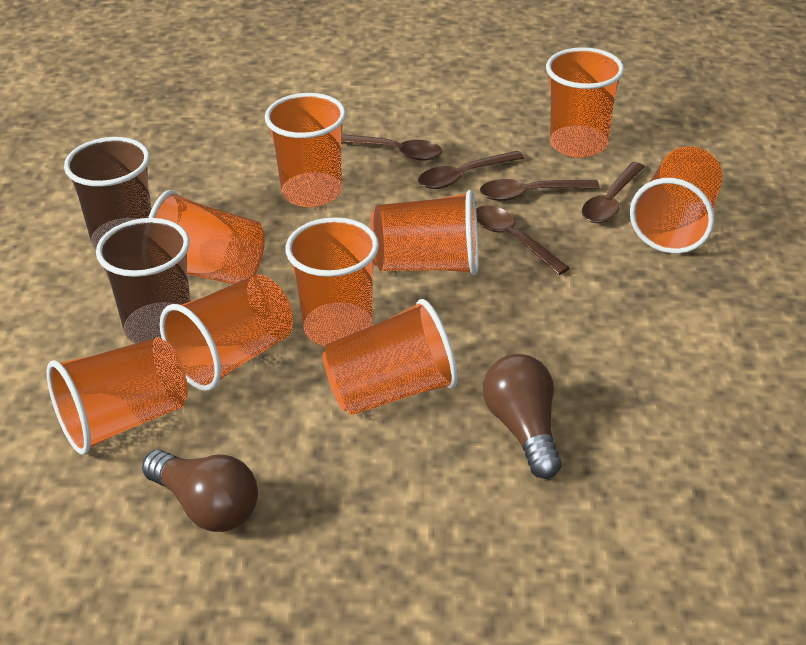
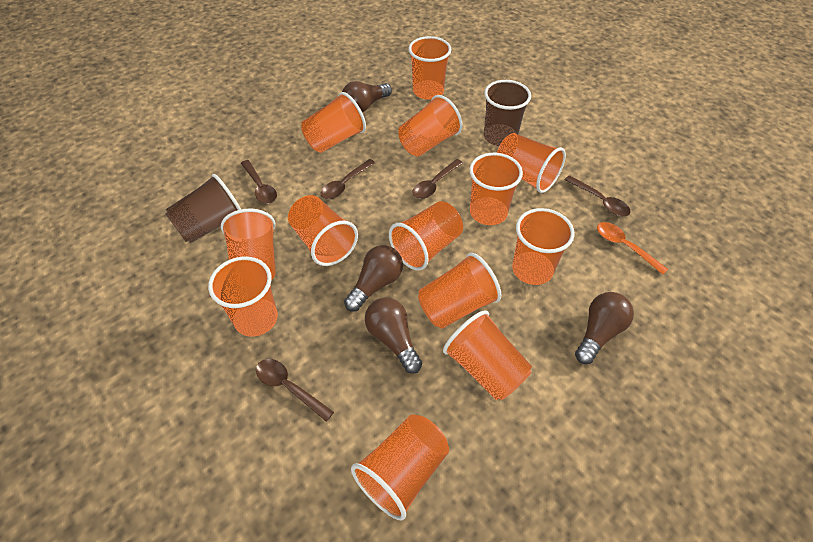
brown light bulb: 2 -> 4
orange cup: 9 -> 13
orange spoon: 0 -> 1

